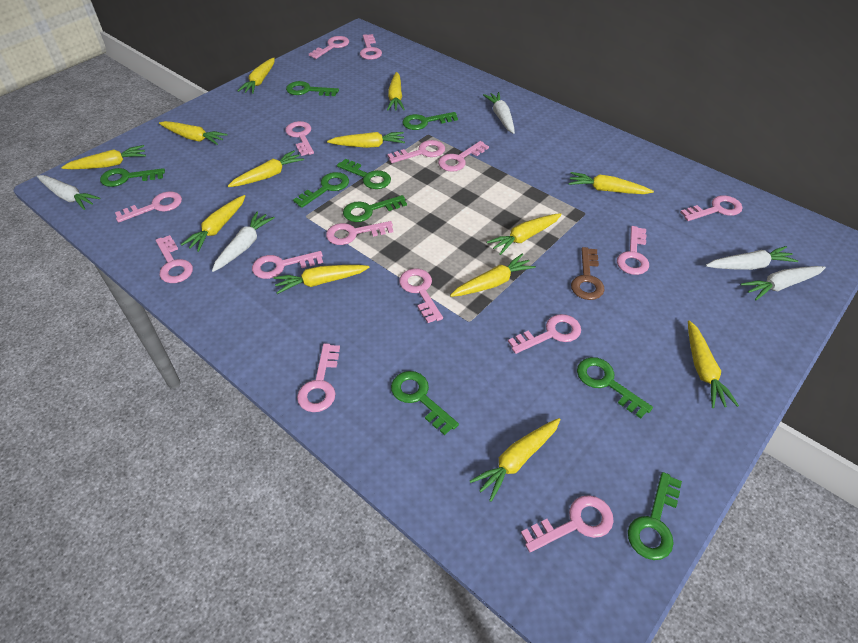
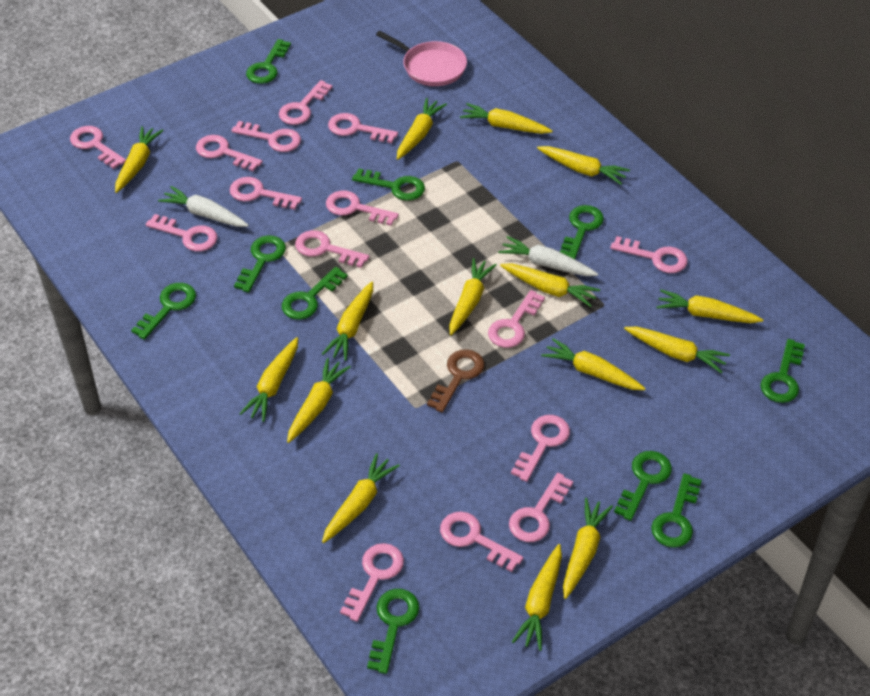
green key: 9 -> 10
pink pan: 0 -> 1
white carrot: 5 -> 2
yellow carrot: 13 -> 15

